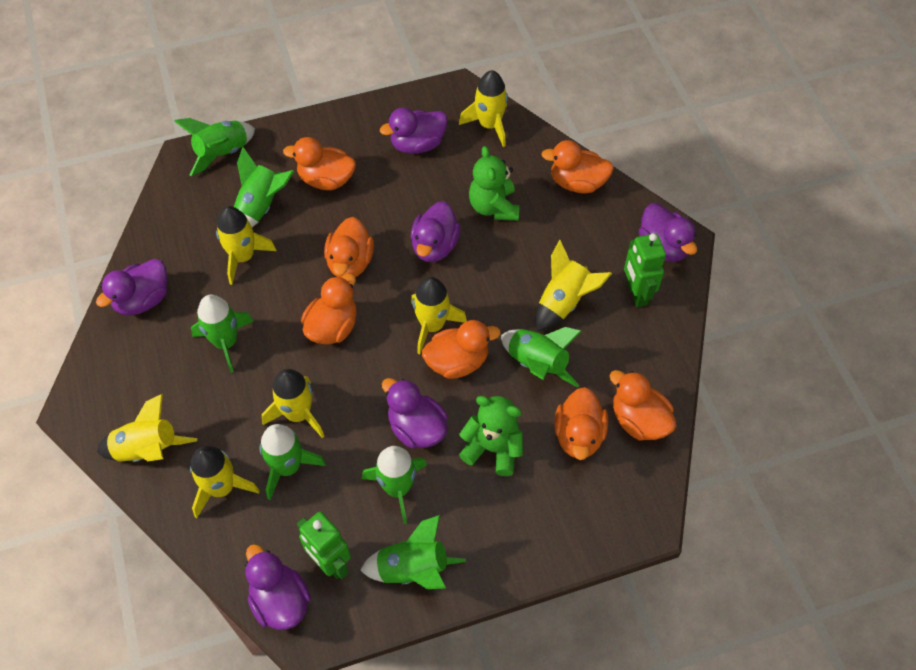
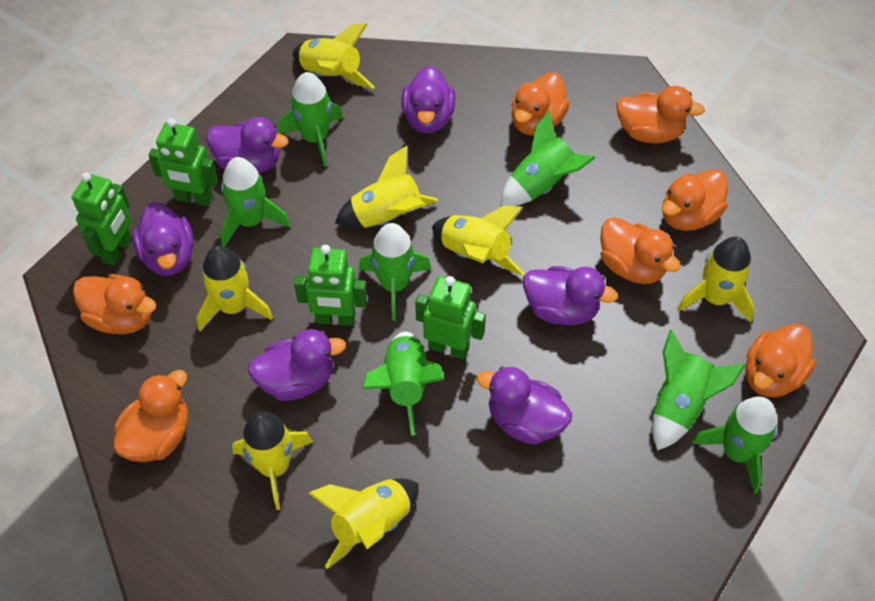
green robot: 2 -> 4
green teddy bear: 2 -> 0

